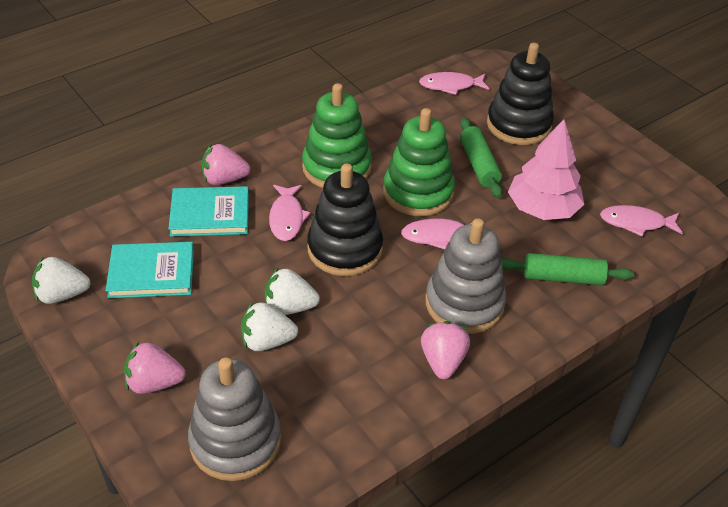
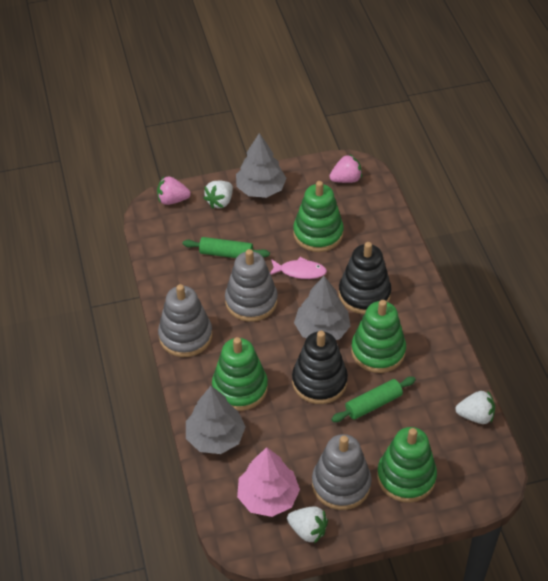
green stacking toy: 2 -> 4
grey stacking toy: 2 -> 3
grey tree: 0 -> 3
pink fish: 4 -> 1
pink strawberry: 3 -> 2
turquoise book: 2 -> 0

